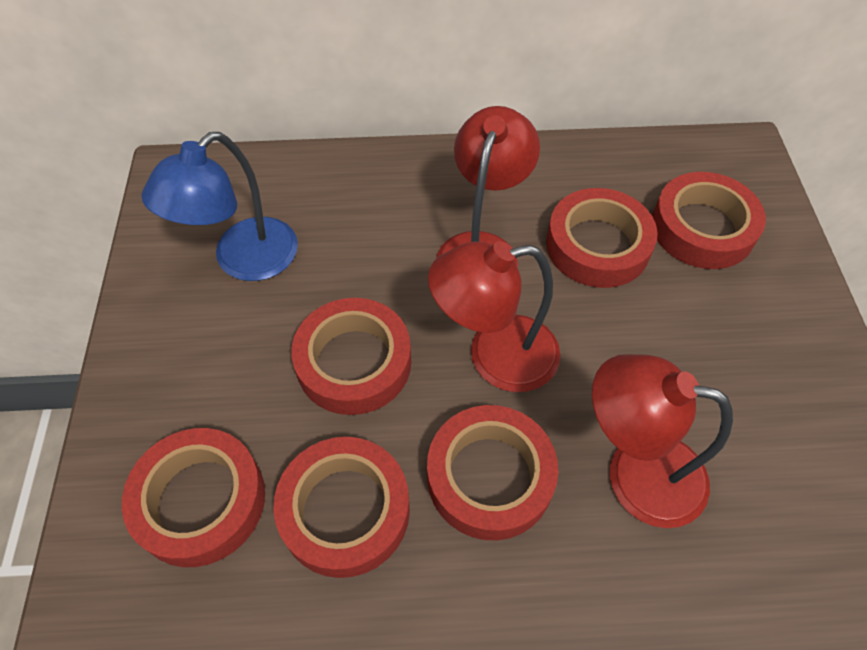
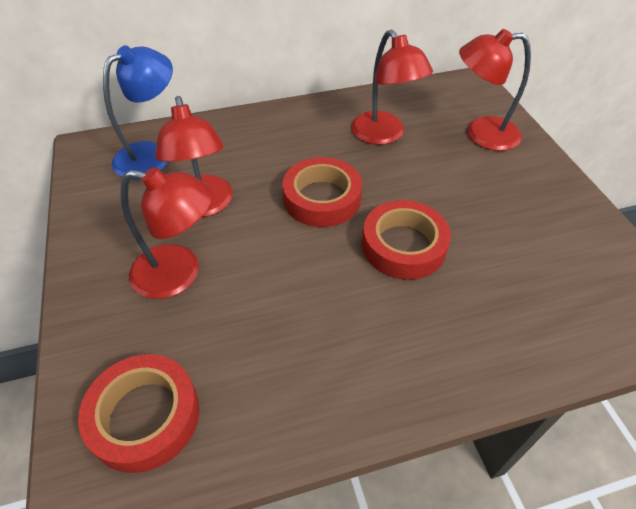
red lamp: 3 -> 4
red tape: 6 -> 3

